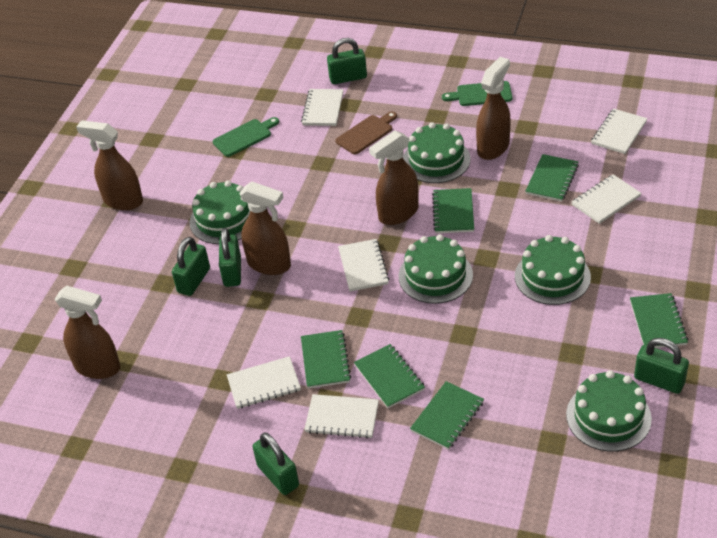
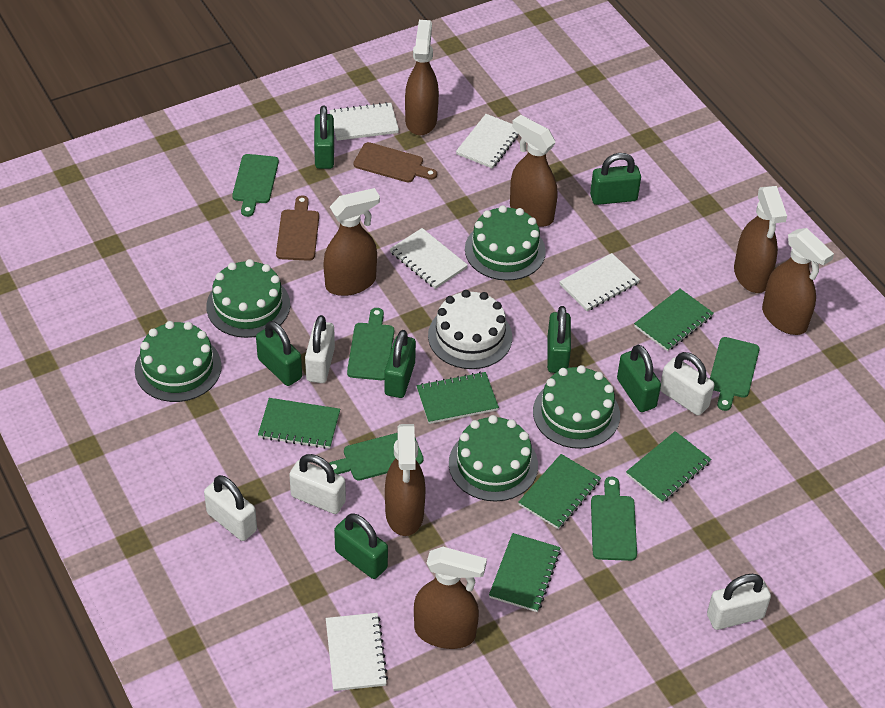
brown cutting board: 1 -> 2
brown spray bottle: 5 -> 7
green cutting board: 2 -> 5
green padlock: 5 -> 7
white cake: 0 -> 1
white notebook: 6 -> 5
white padlock: 0 -> 5

